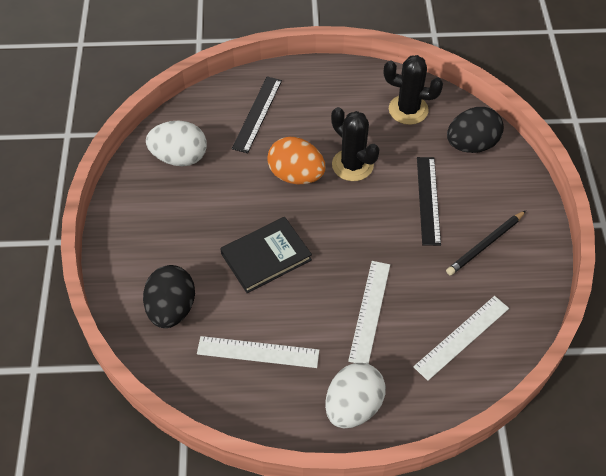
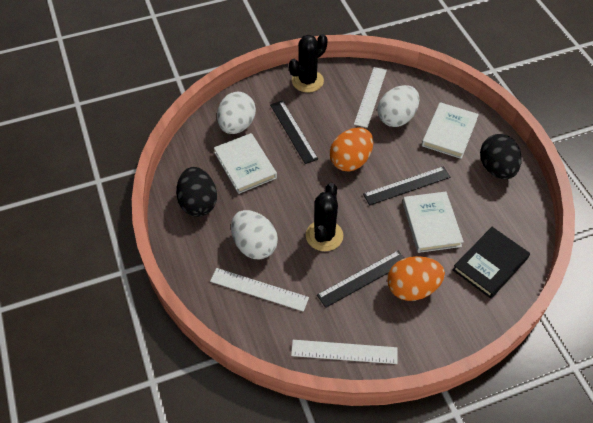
black pencil: 1 -> 0
black ruler: 2 -> 3
orange egg: 1 -> 2
white book: 0 -> 3
white egg: 2 -> 3

